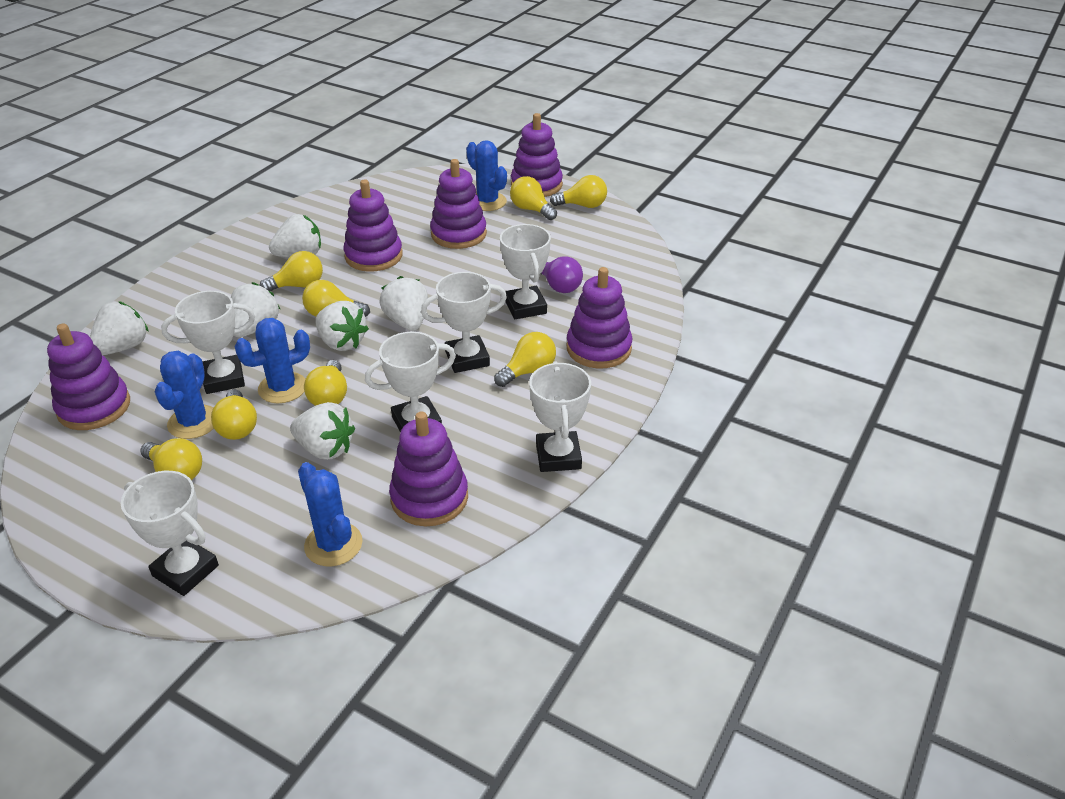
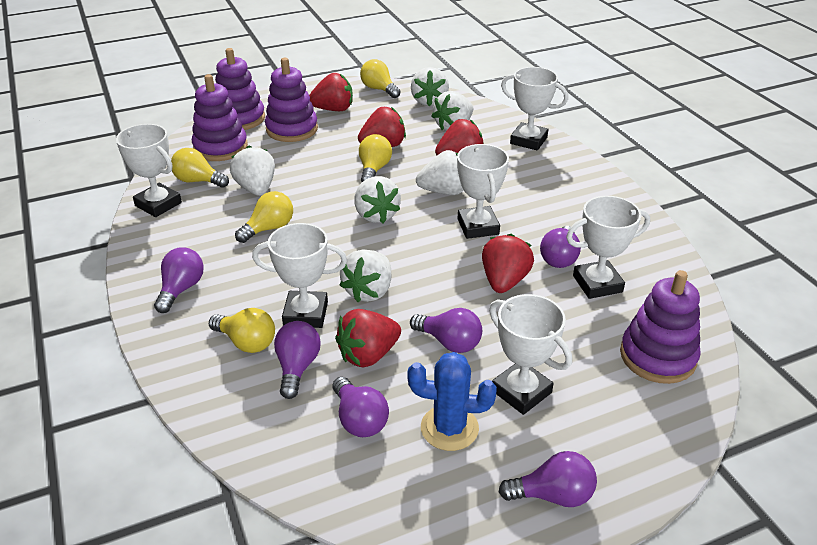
blue cactus: 4 -> 1
purple light bulb: 1 -> 6
purple stacking toy: 6 -> 4
red strawberry: 0 -> 5
yellow light bulb: 8 -> 5

